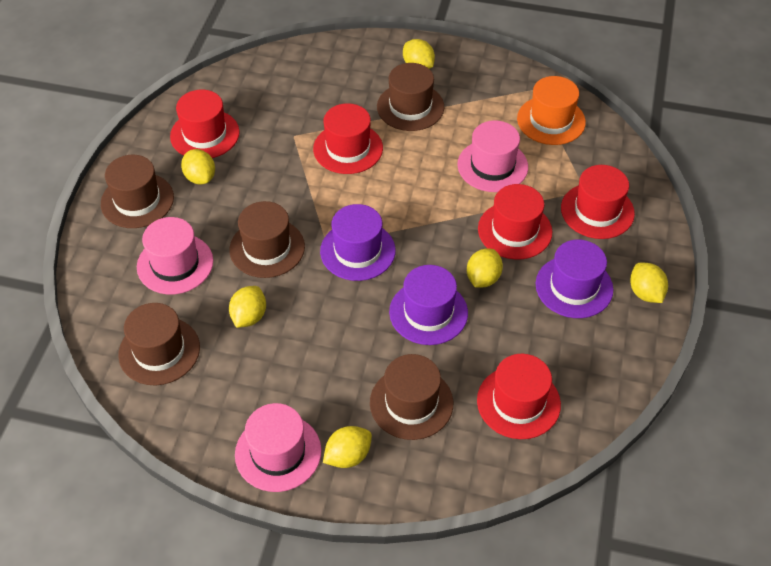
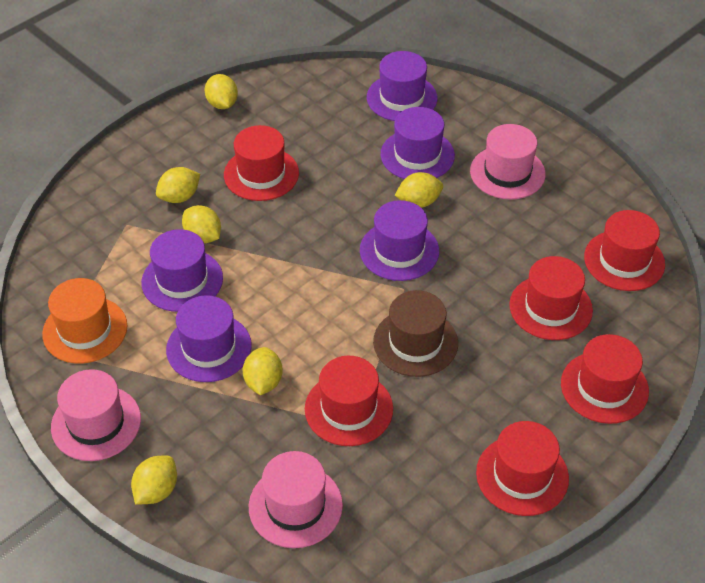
brown hat: 5 -> 1
purple hat: 3 -> 5
red hat: 5 -> 6

